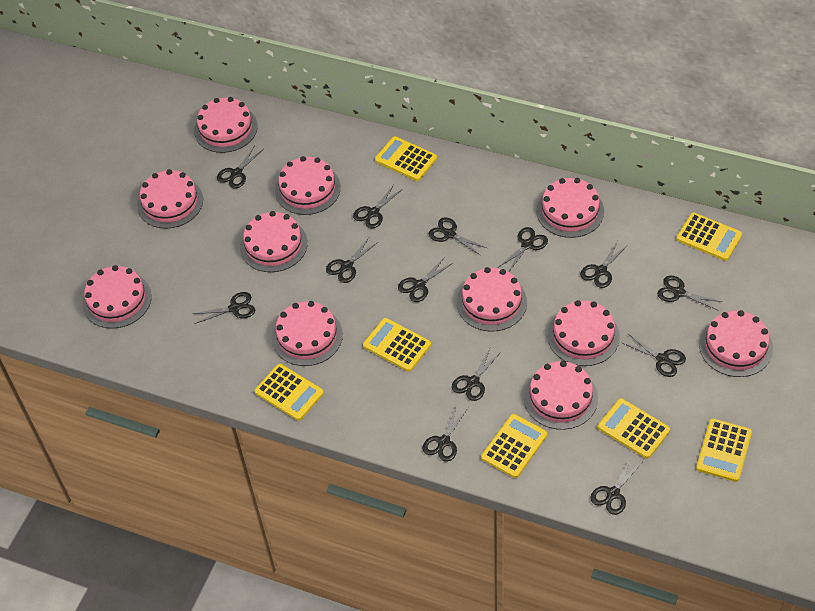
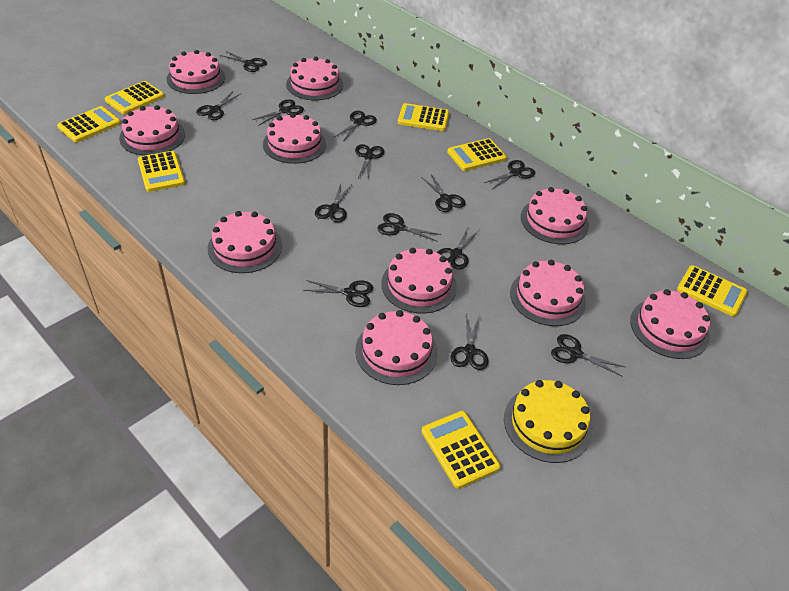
pink cake: 11 -> 10
yellow cake: 0 -> 1

